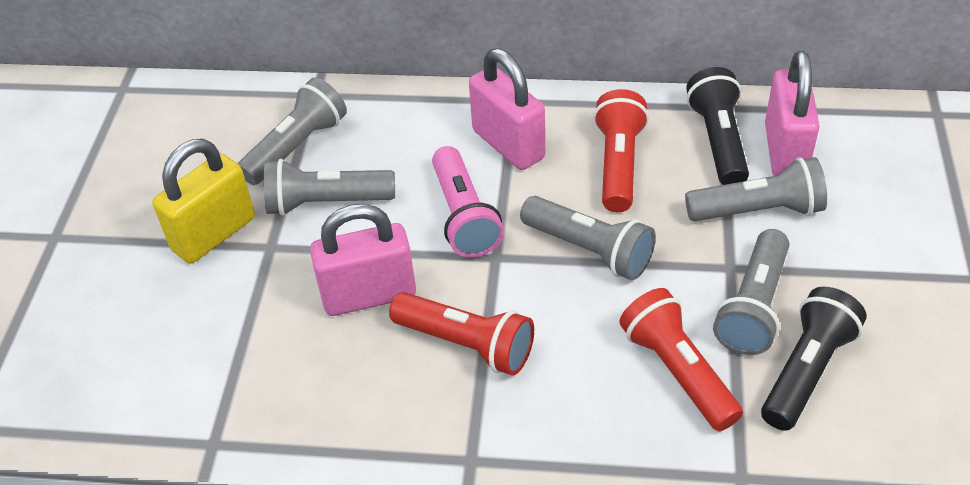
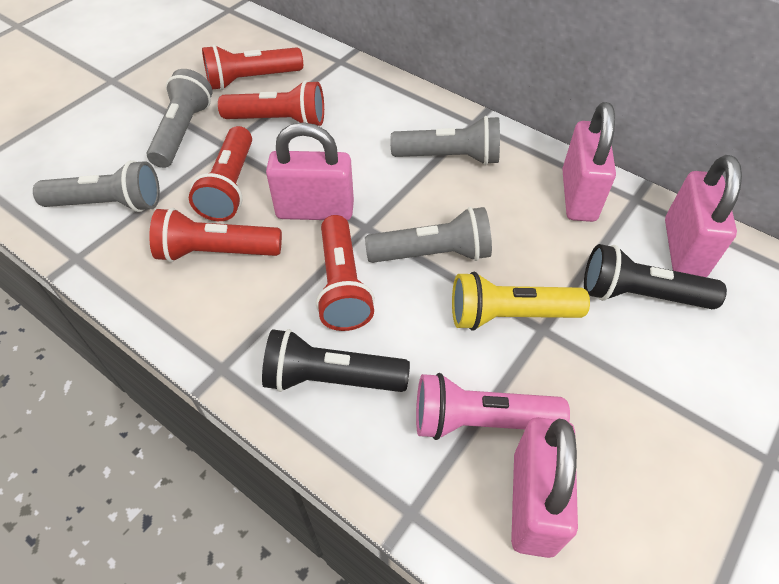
grey flashlight: 5 -> 4
pink padlock: 3 -> 4
red flashlight: 3 -> 5
yellow flashlight: 0 -> 1
yellow padlock: 1 -> 0

